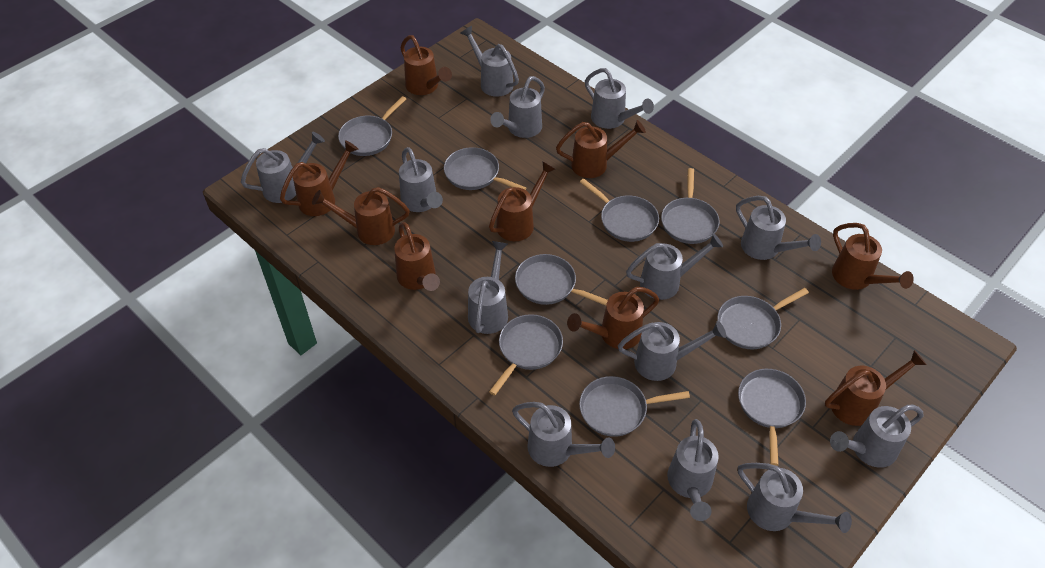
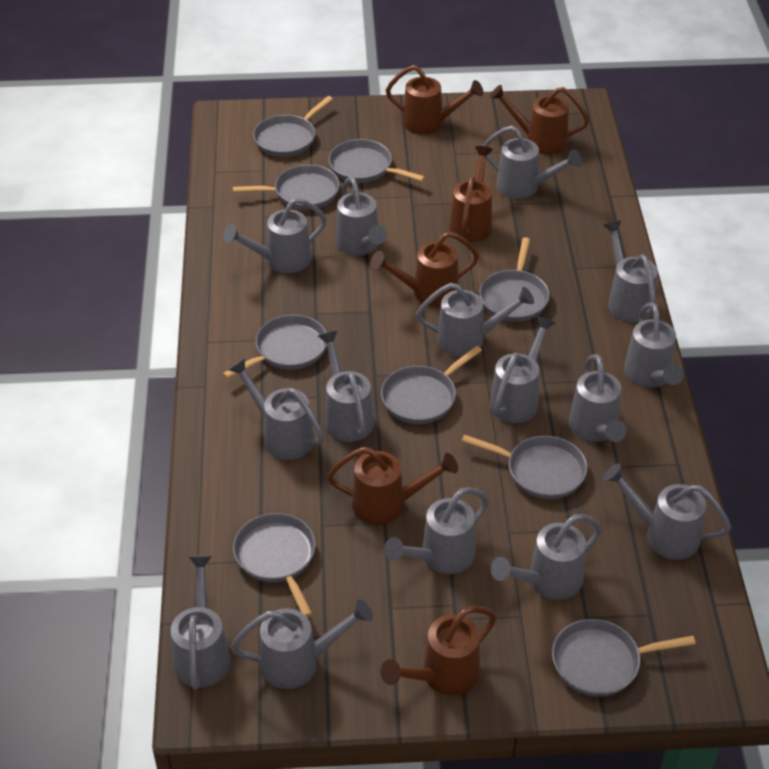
brown watering can: 9 -> 6
grey watering can: 13 -> 15

